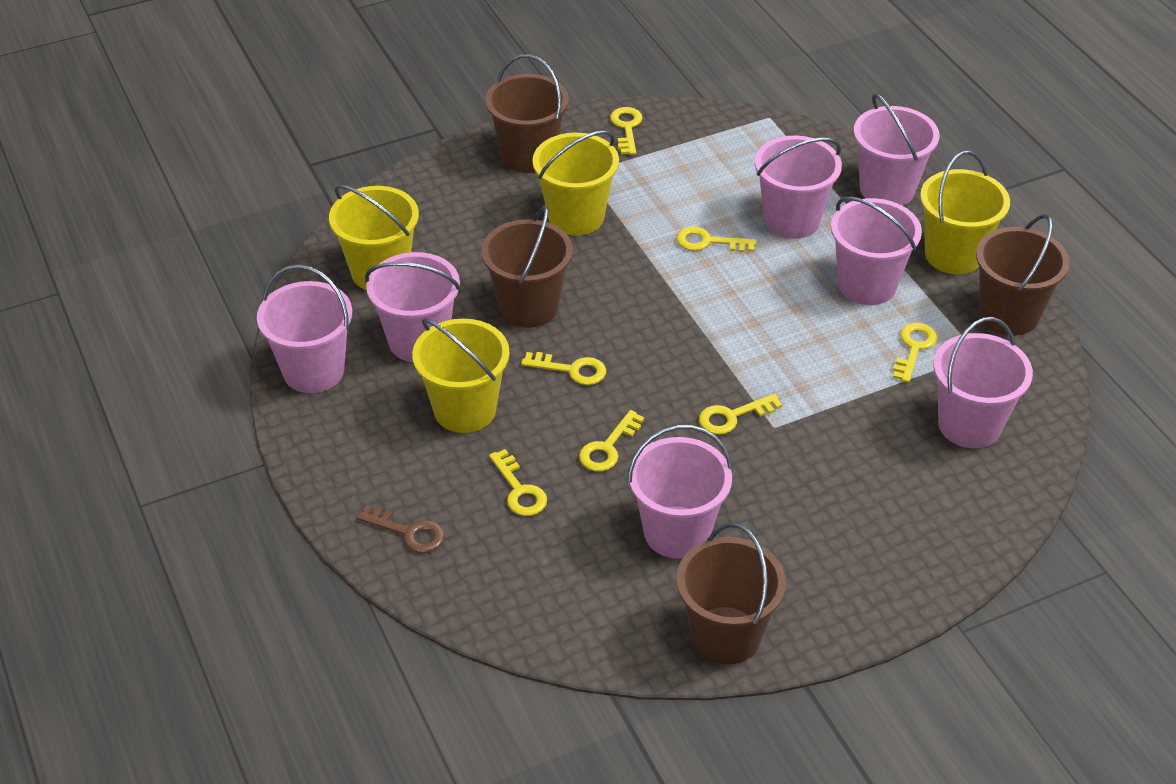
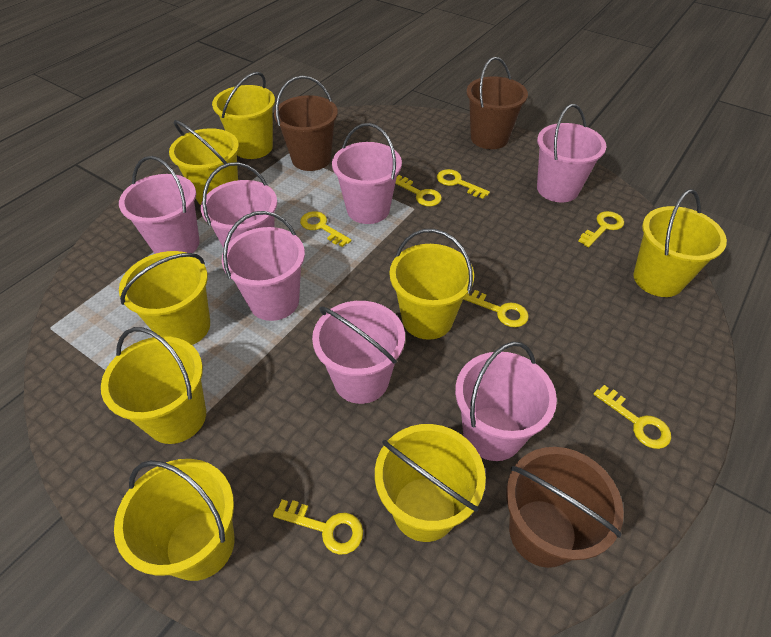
brown bucket: 4 -> 3
brown key: 1 -> 0
yellow bucket: 4 -> 8

